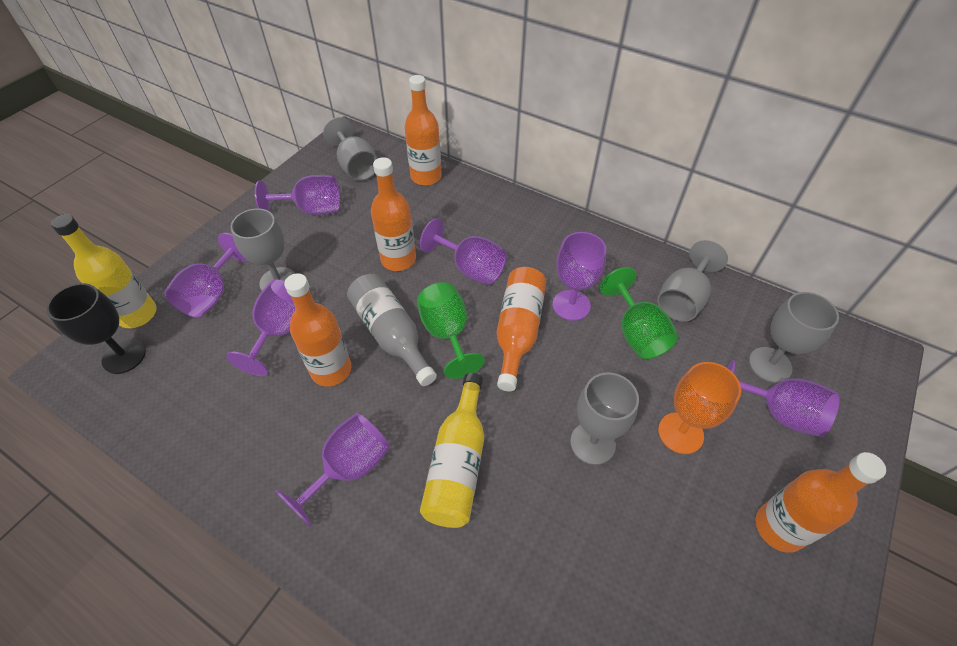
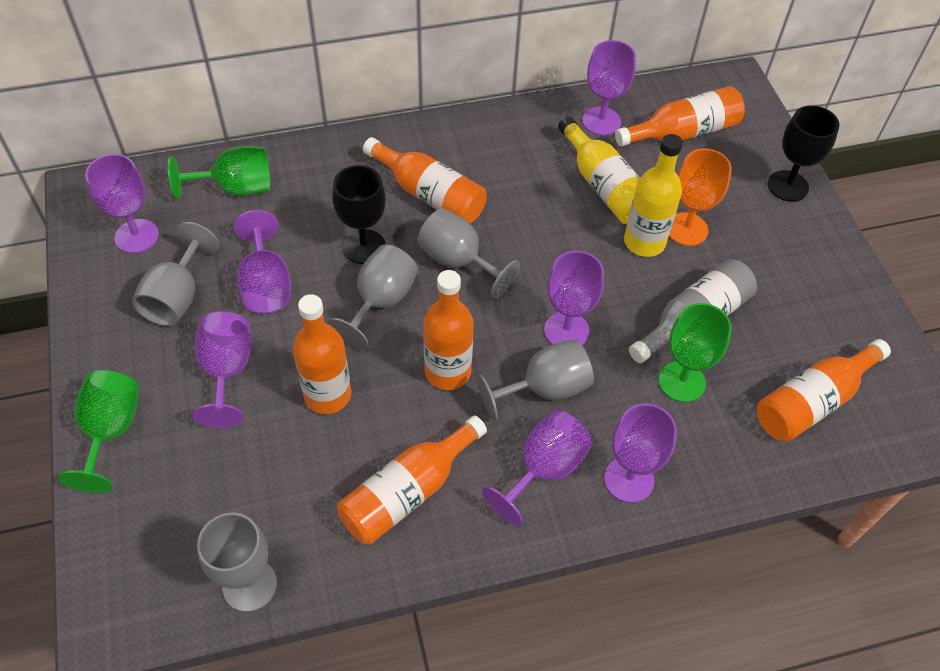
black goblet: 1 -> 2
green goblet: 2 -> 3
orange bottle: 5 -> 6

